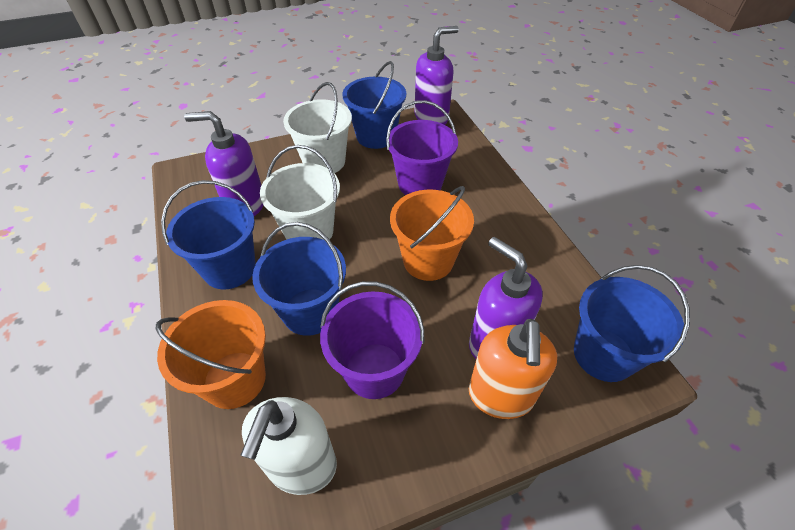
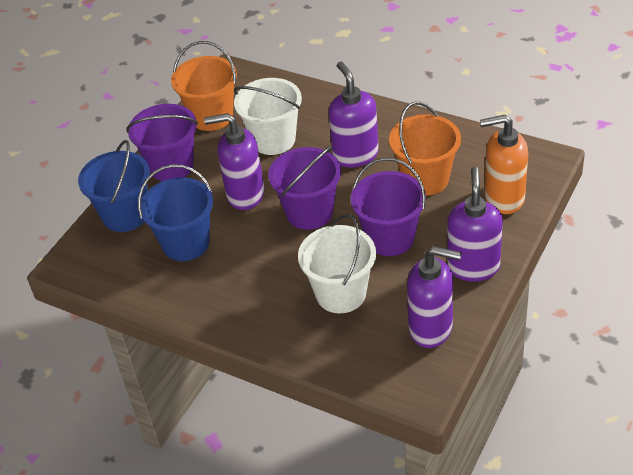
blue bucket: 4 -> 2
purple bucket: 2 -> 3
purple soap dispenser: 3 -> 4
white soap dispenser: 1 -> 0

